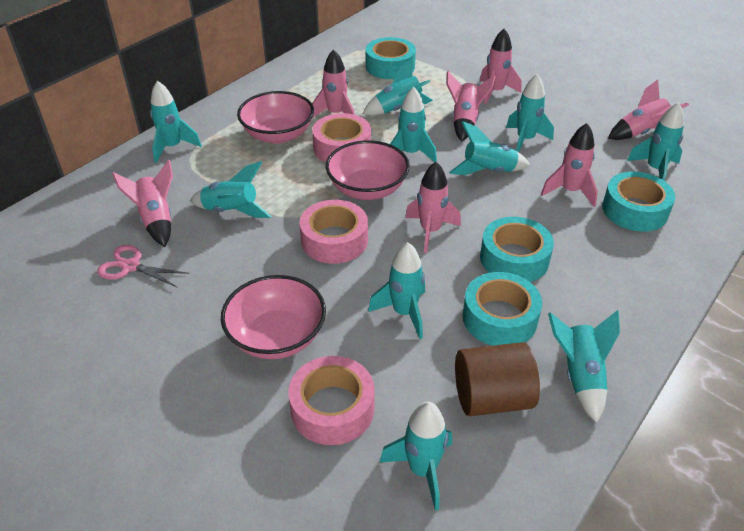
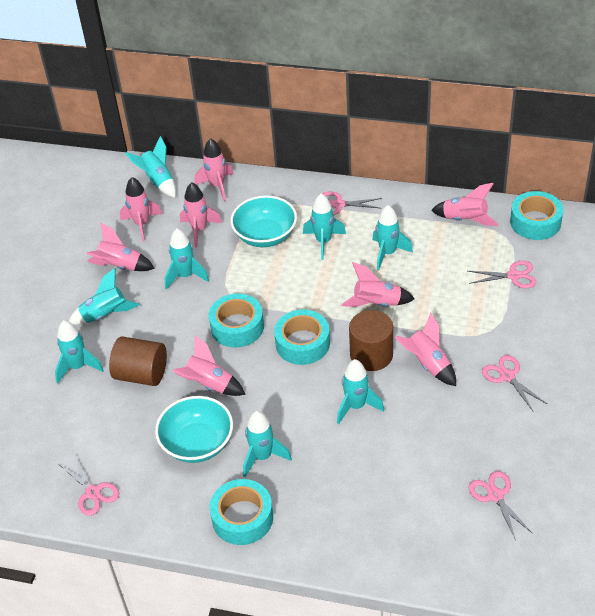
brown cylinder: 1 -> 2
pink bowl: 3 -> 0
pink rocket: 7 -> 8
pink scissors: 1 -> 5
pink tape: 3 -> 0
turquoise bowl: 0 -> 2
turquoise rocket: 10 -> 8

